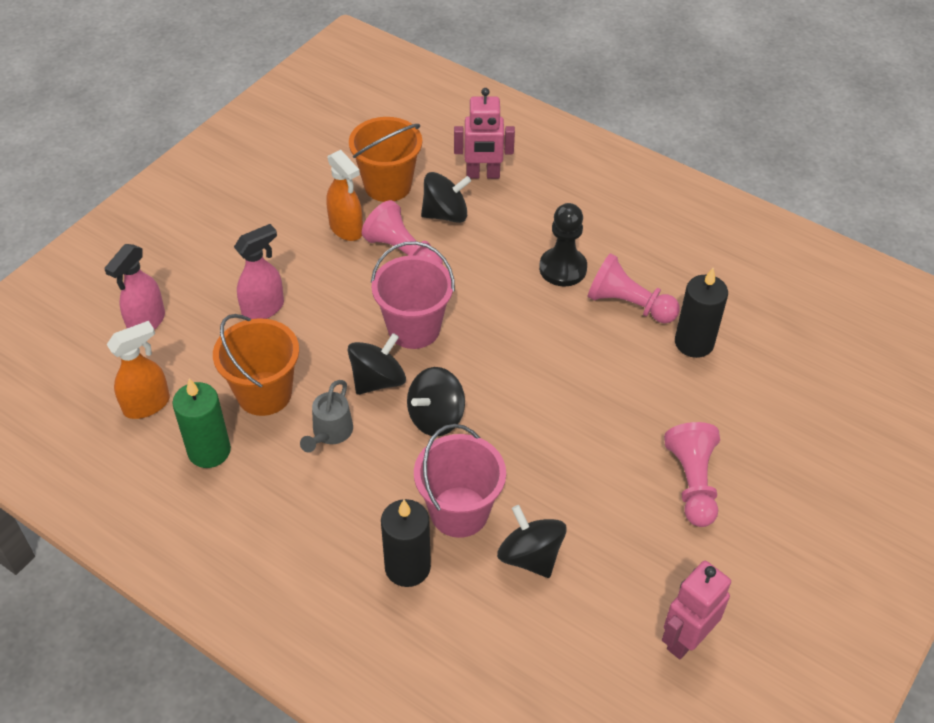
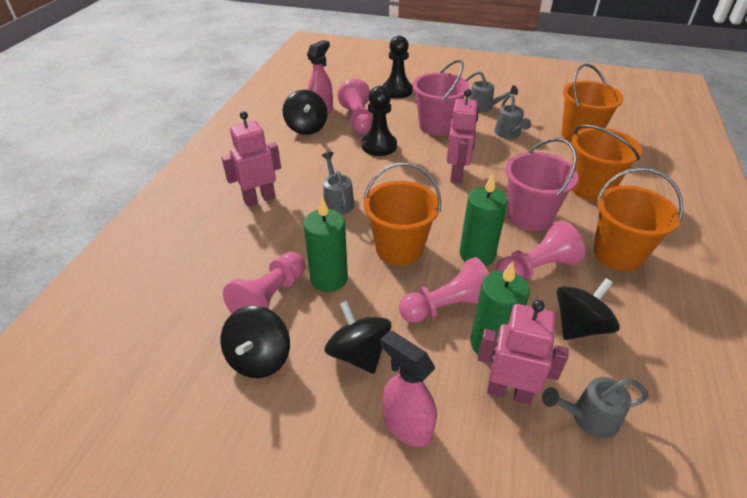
black candle: 2 -> 0
black pawn: 1 -> 2
green candle: 1 -> 3
grey watering can: 1 -> 4
orange bucket: 2 -> 4
orange spray bottle: 2 -> 0
pink pawn: 3 -> 4
pink robot: 2 -> 3

